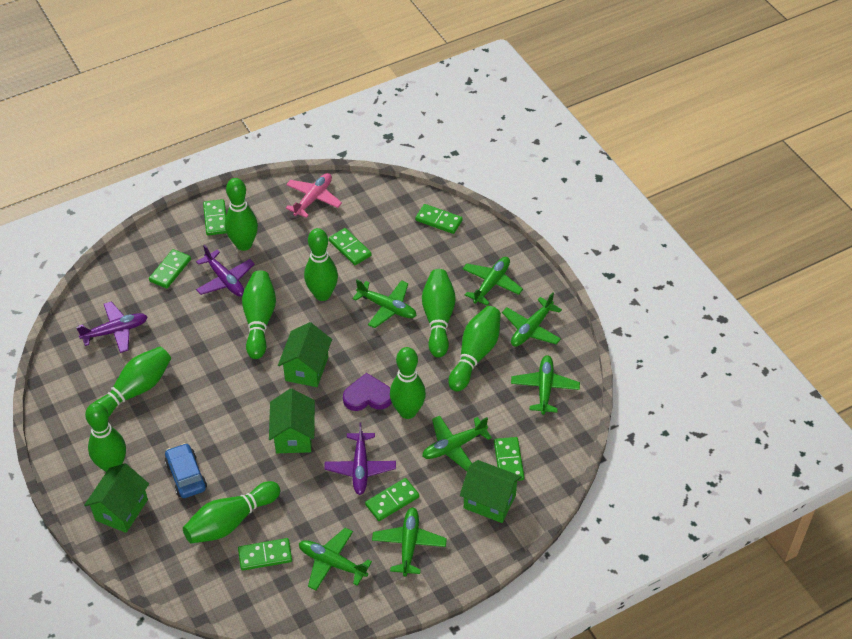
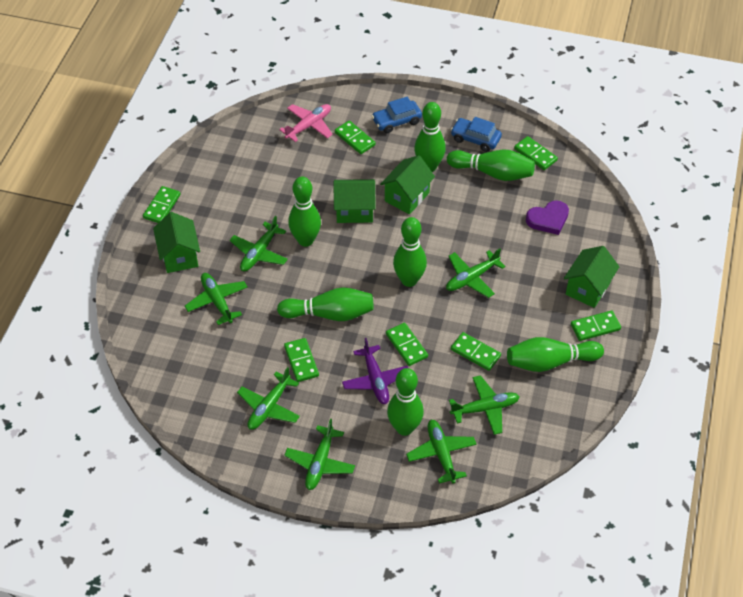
blue car: 1 -> 2
green bowling pin: 9 -> 7
purple plane: 3 -> 1

